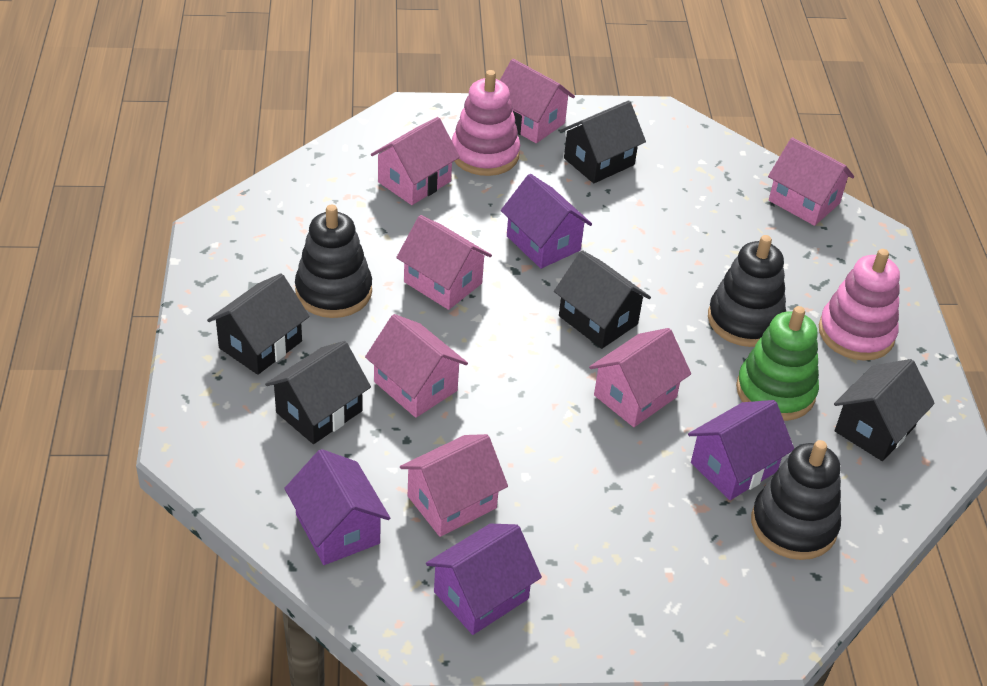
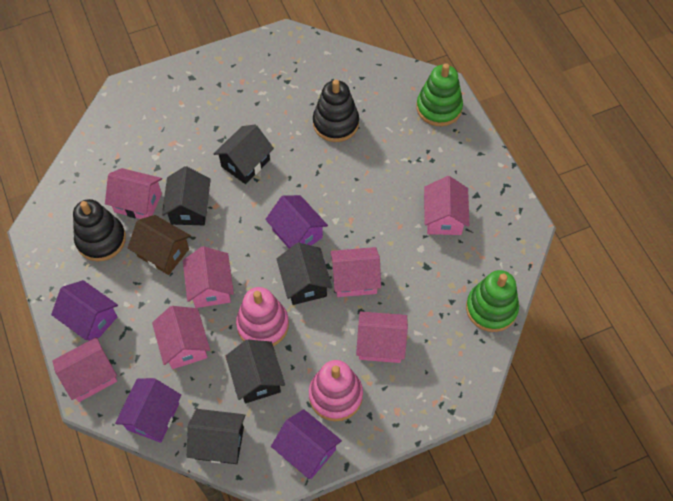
black stacking toy: 3 -> 2
brown house: 0 -> 1
green stacking toy: 1 -> 2

